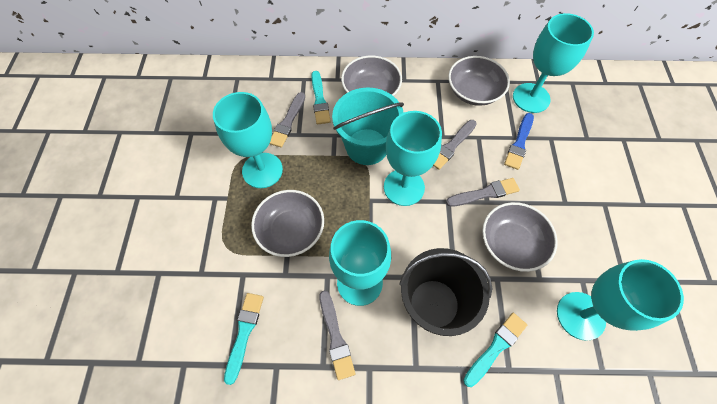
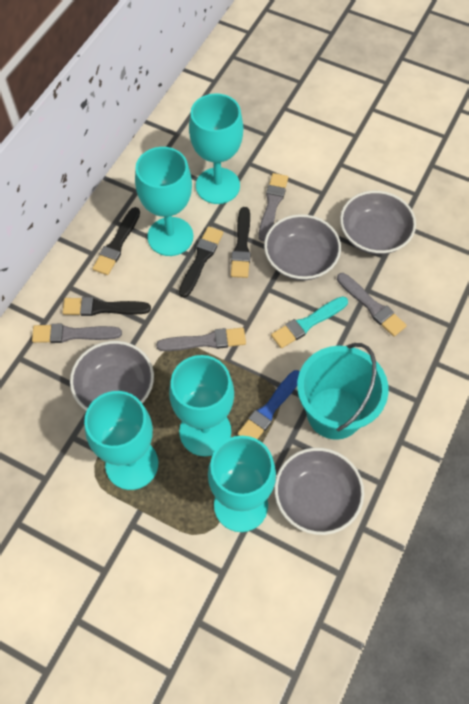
black brush: 0 -> 4
black bucket: 1 -> 0
turquoise brush: 3 -> 1

